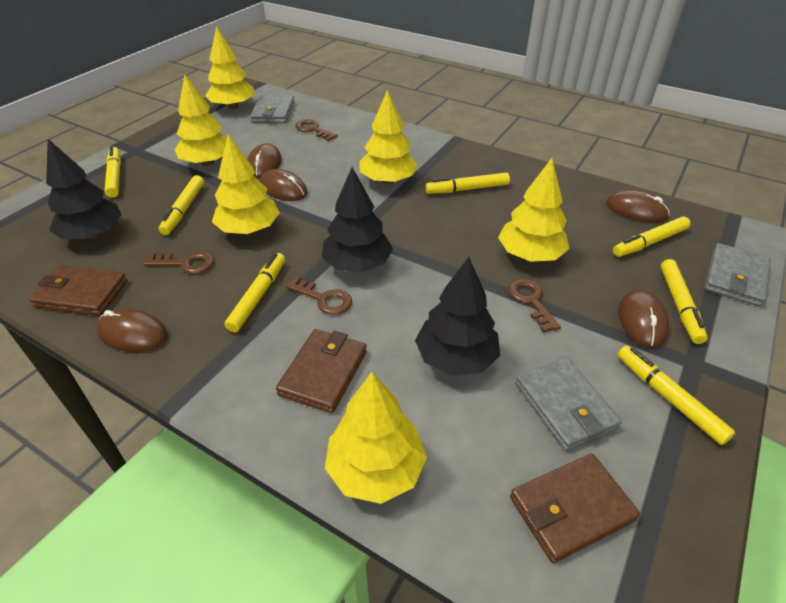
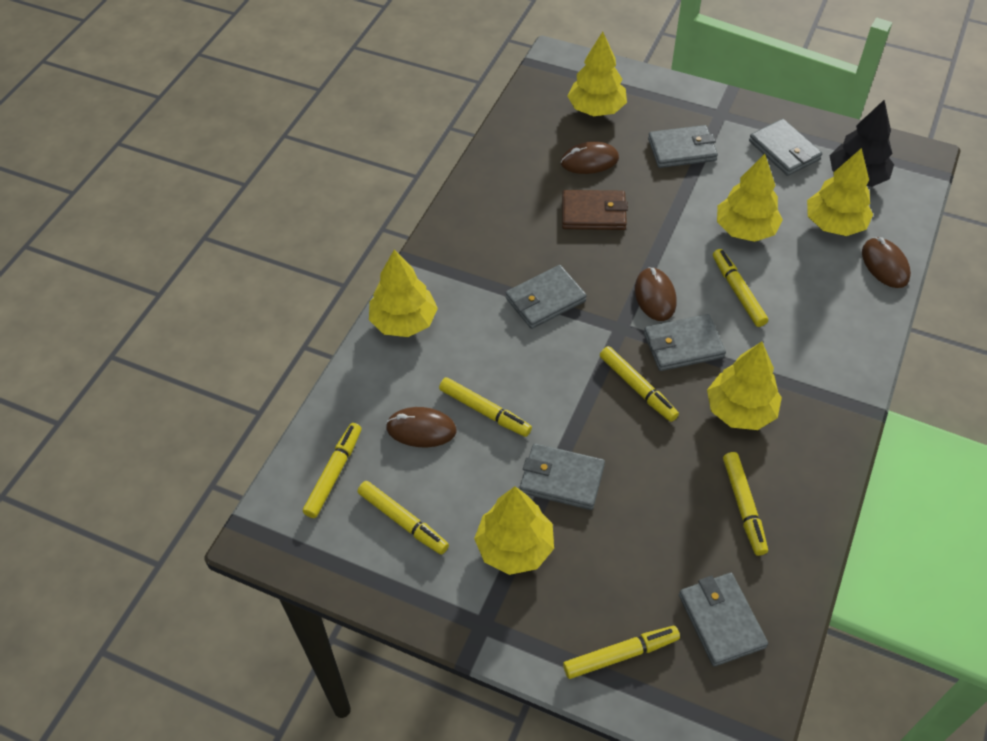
black tree: 3 -> 1
brown key: 4 -> 0
brown mouse: 5 -> 4
brown wallet: 3 -> 1
grey wallet: 3 -> 6

